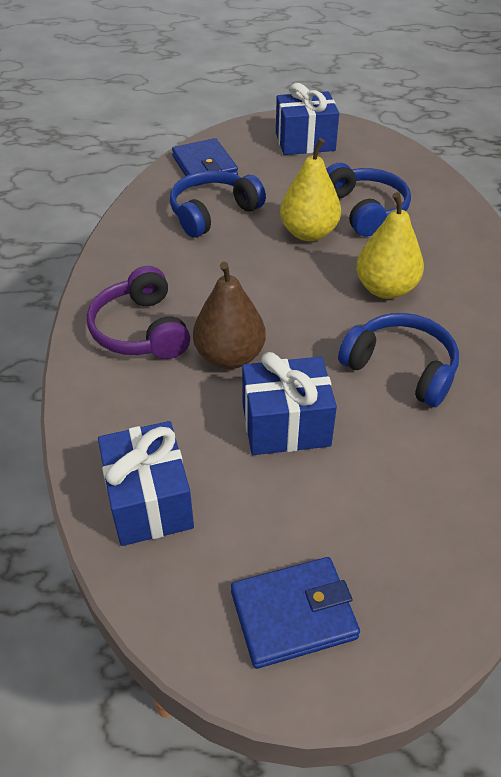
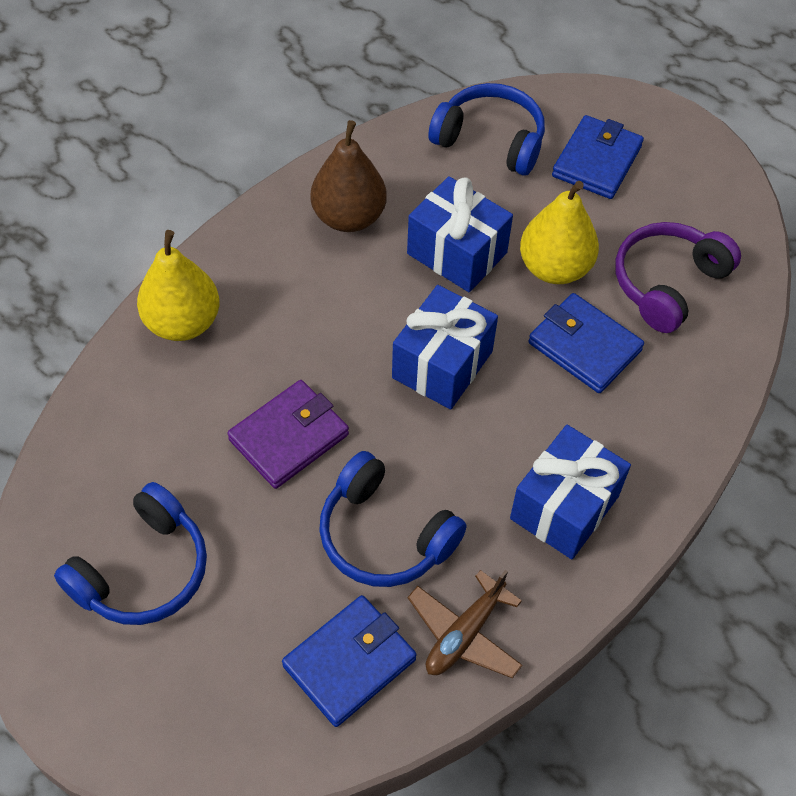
blue wallet: 2 -> 3
brown plane: 0 -> 1
purple wallet: 0 -> 1

